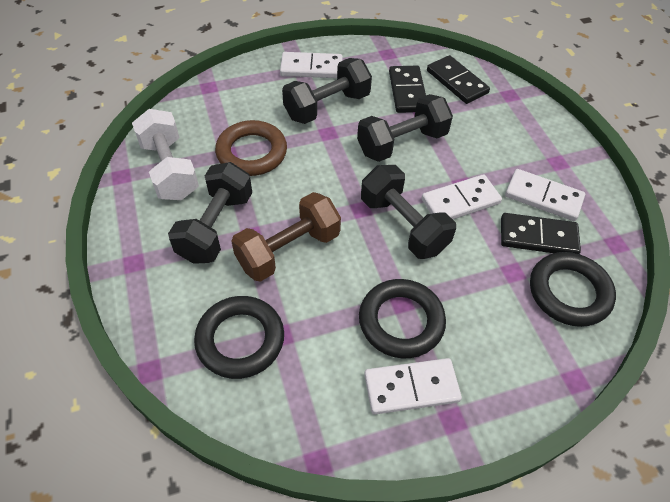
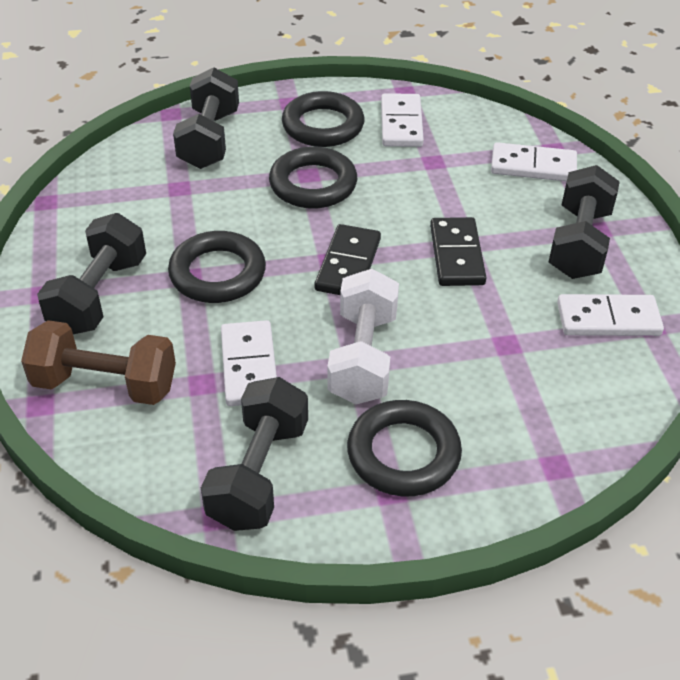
black domino: 3 -> 2
black ring: 3 -> 4
brown ring: 1 -> 0

